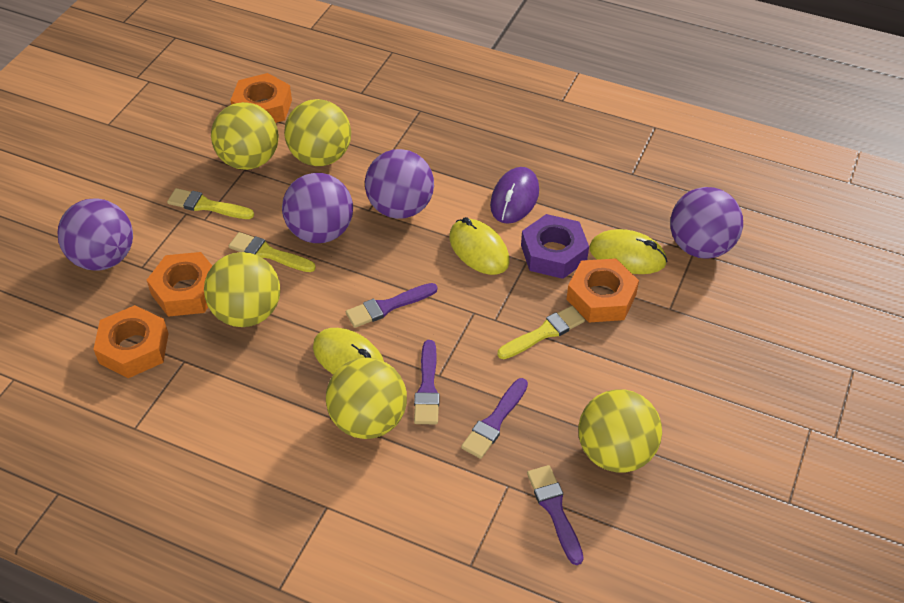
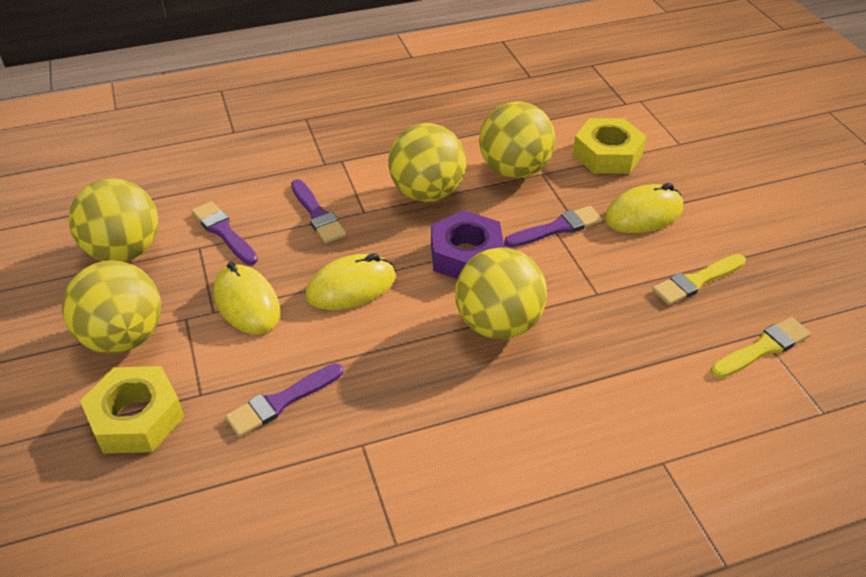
orange nut: 4 -> 0
purple ball: 4 -> 0
purple mouse: 1 -> 0
yellow brush: 3 -> 2
yellow nut: 0 -> 2

